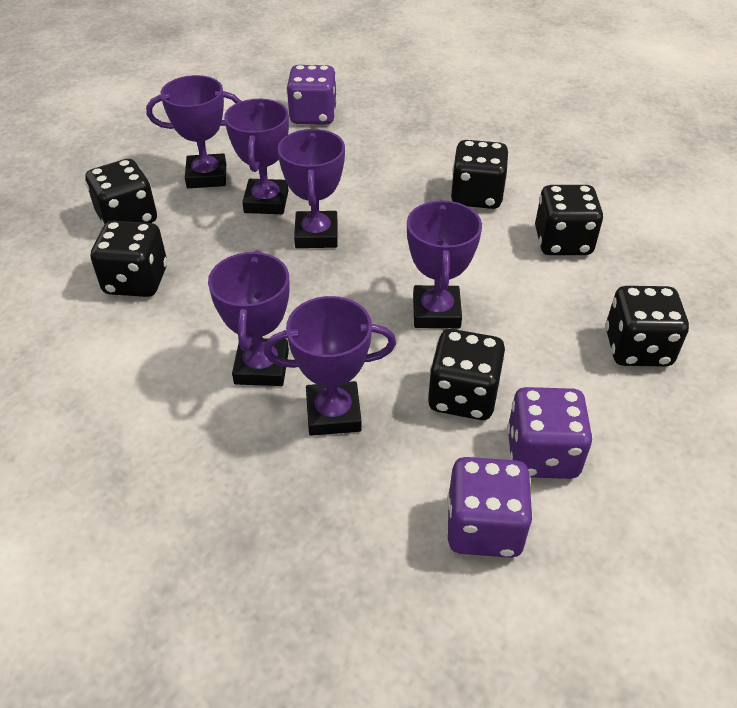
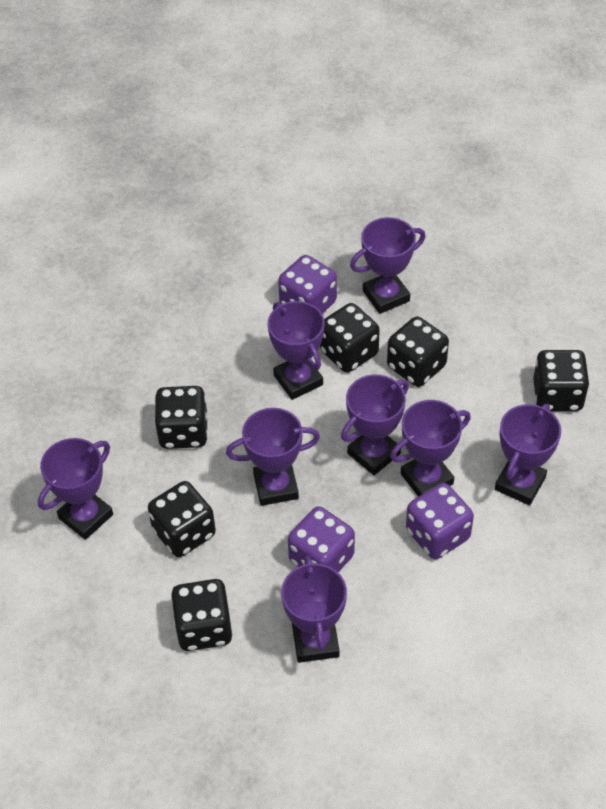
purple trophy: 6 -> 8

